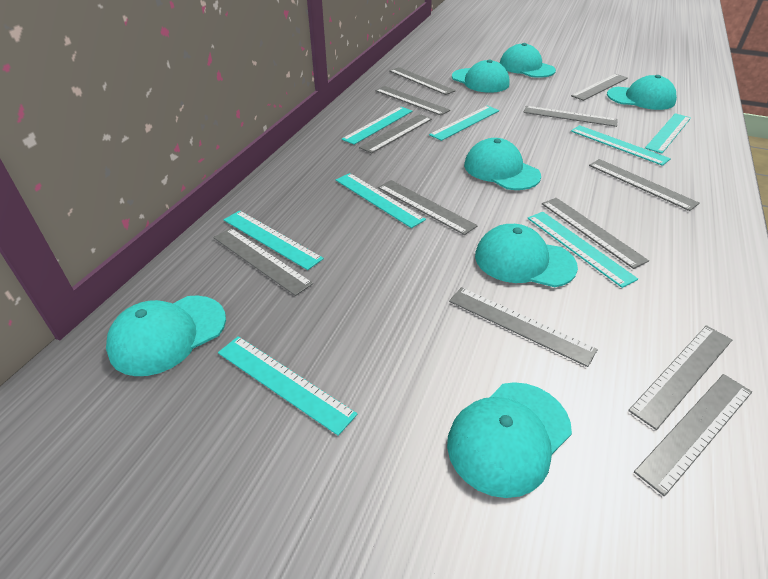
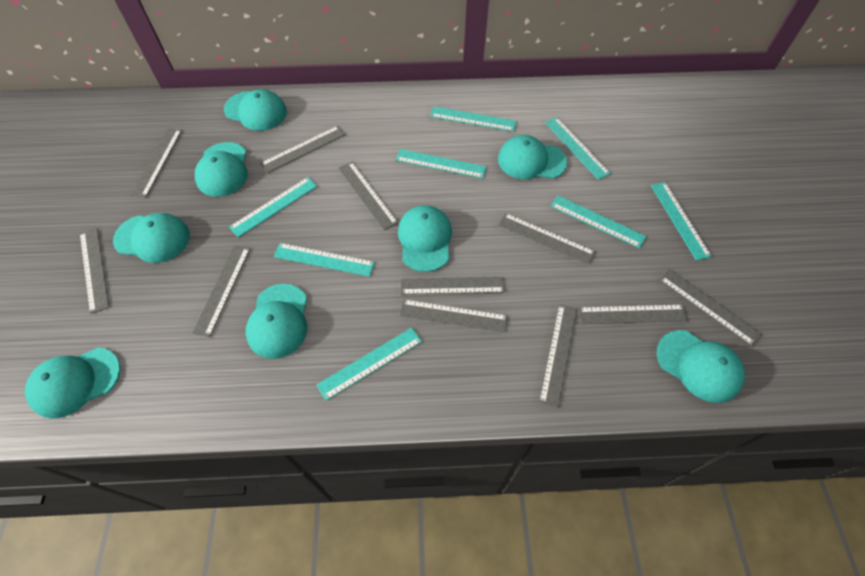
grey ruler: 12 -> 11
turquoise cap: 7 -> 8

